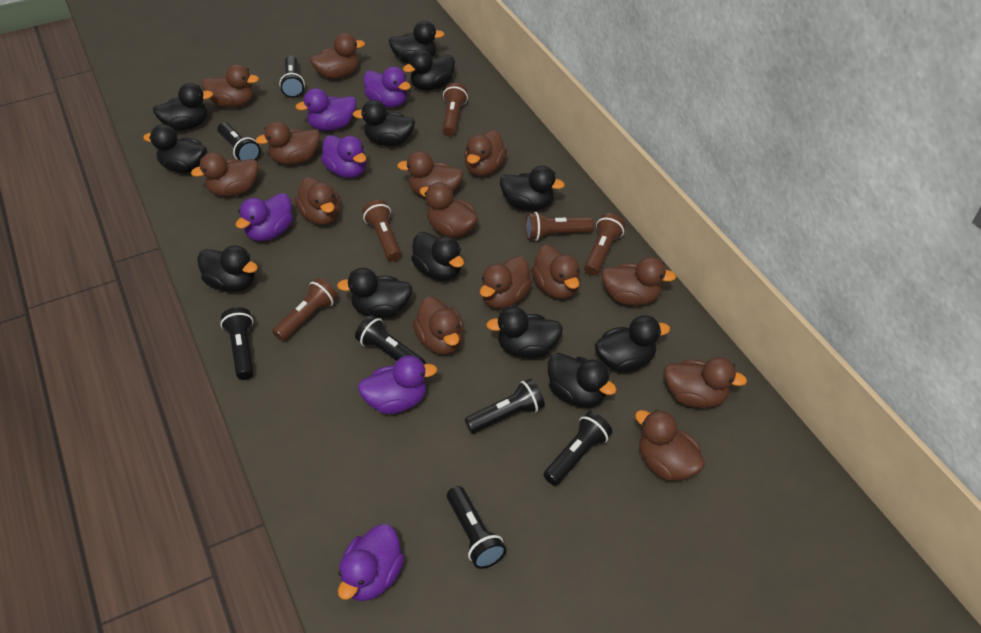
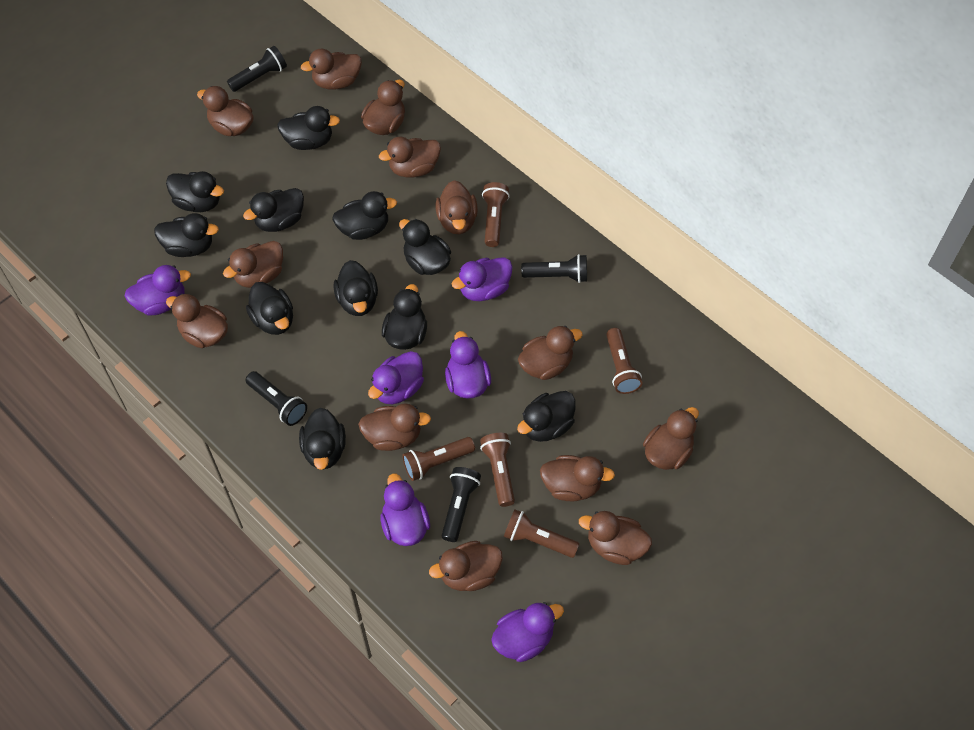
black duck: 12 -> 11
black flashlight: 7 -> 4
brown duck: 14 -> 13

